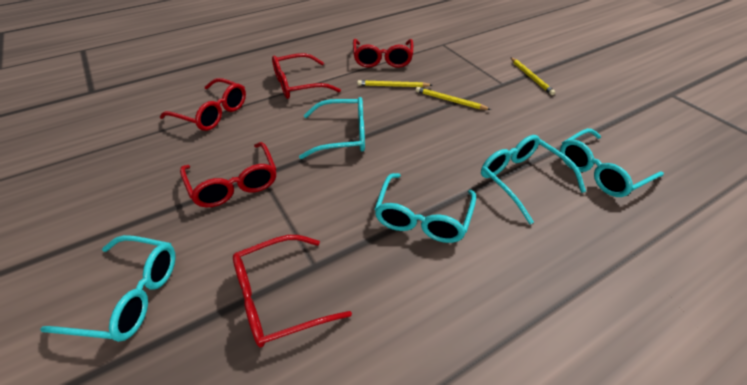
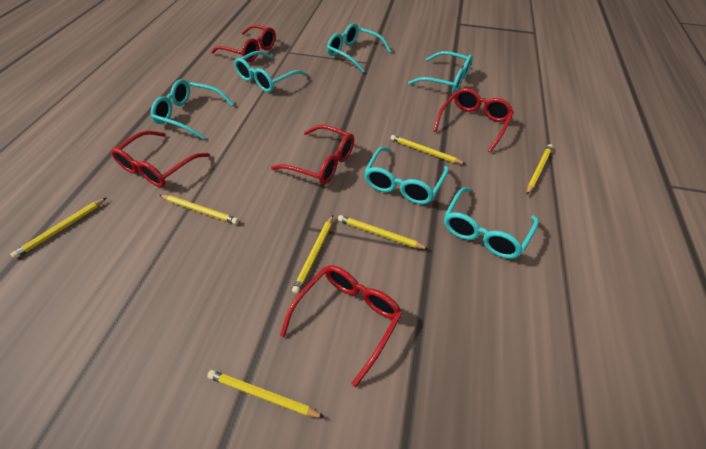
turquoise glasses: 5 -> 6
yellow pencil: 3 -> 7

